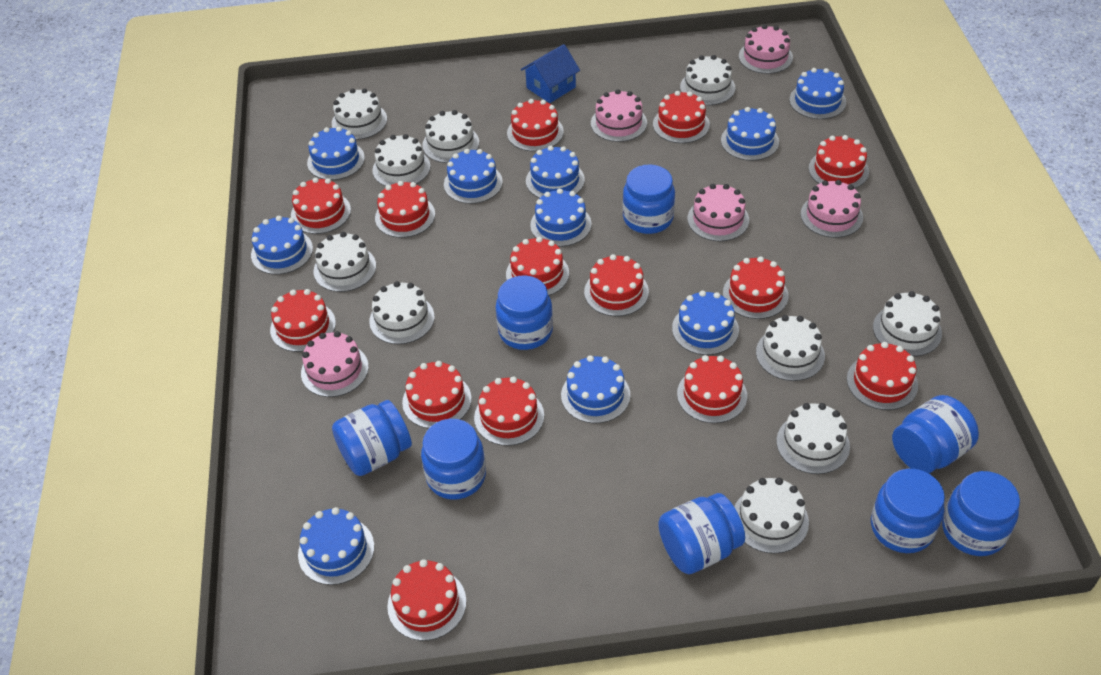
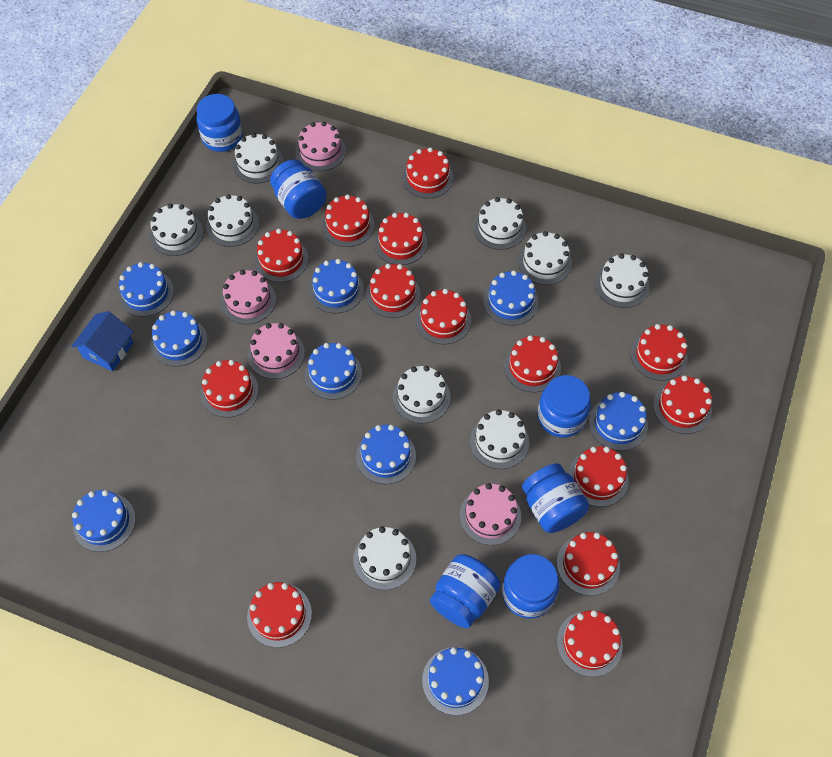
blue cake: 10 -> 9
blue jar: 8 -> 6
pink cake: 5 -> 4
white cake: 10 -> 9

